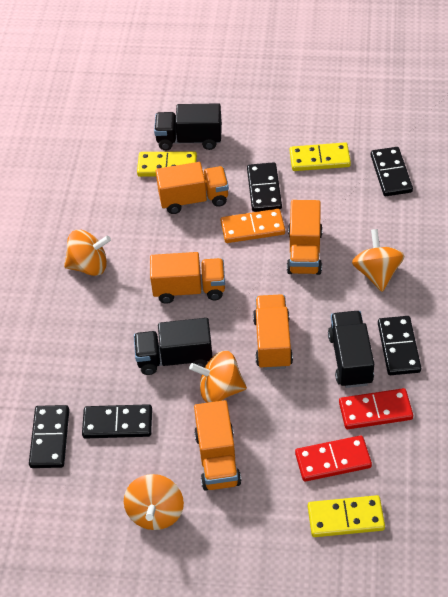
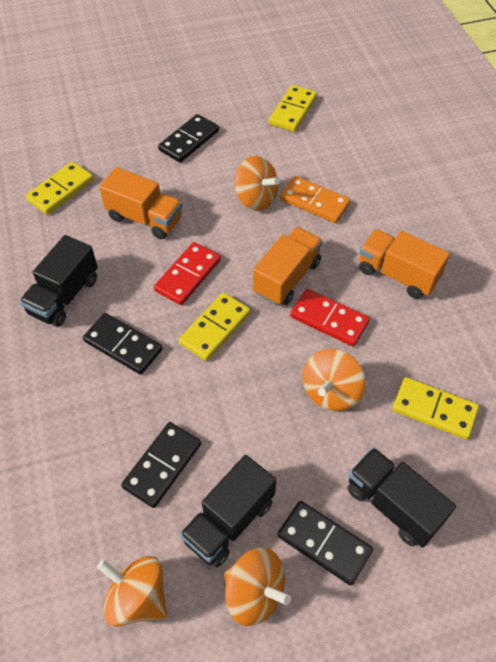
black domino: 5 -> 4
orange truck: 5 -> 3
yellow domino: 3 -> 4

